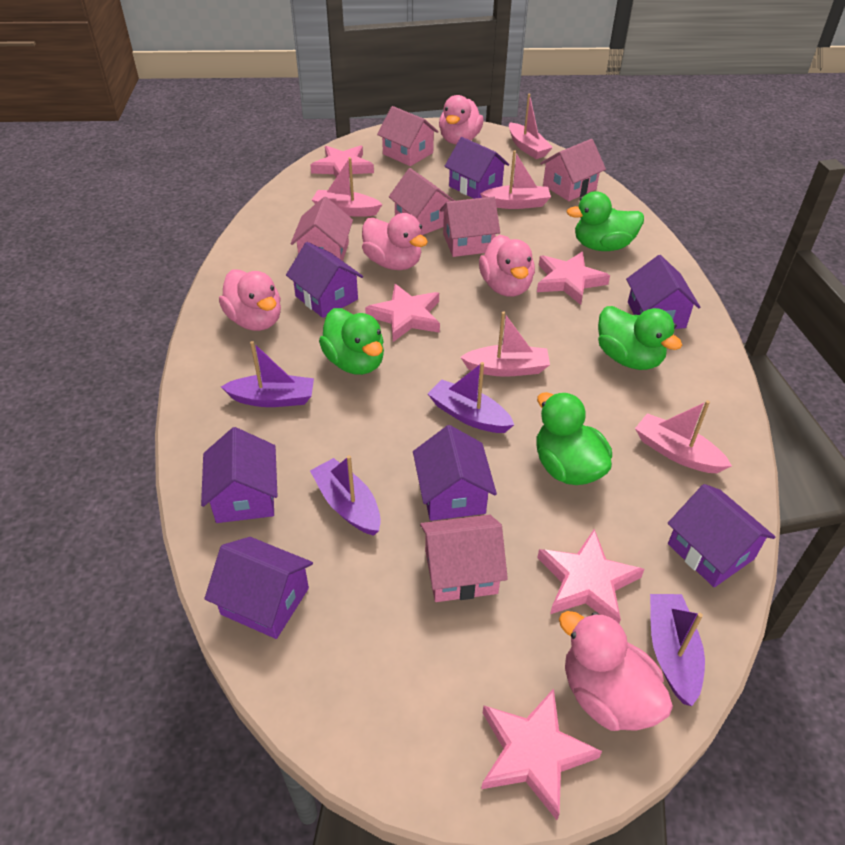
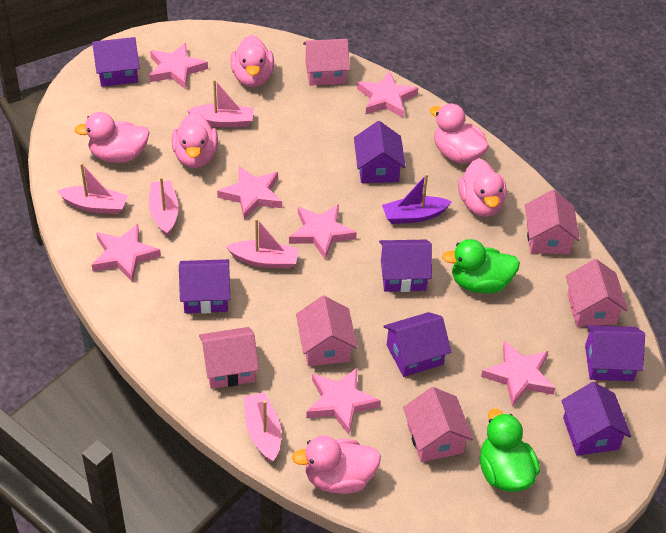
green duck: 4 -> 2
pink duck: 5 -> 6
pink star: 5 -> 7
purple boat: 4 -> 1

